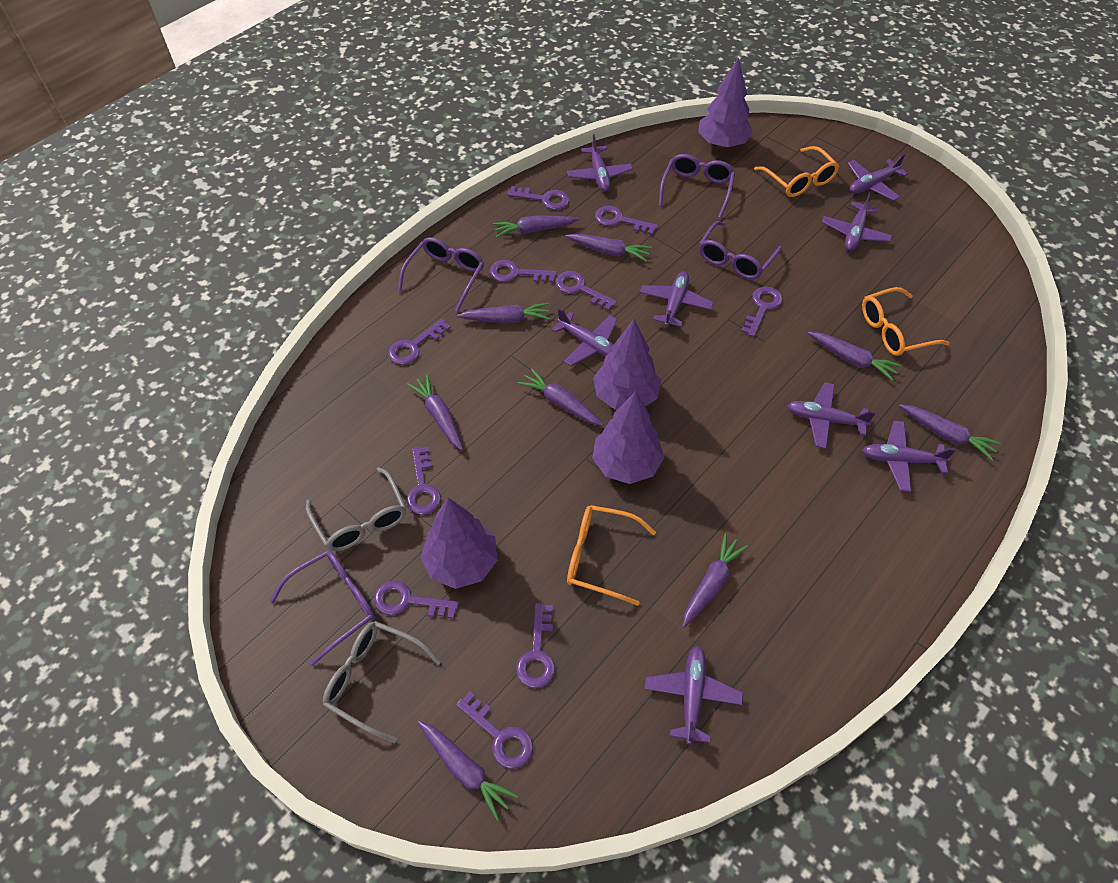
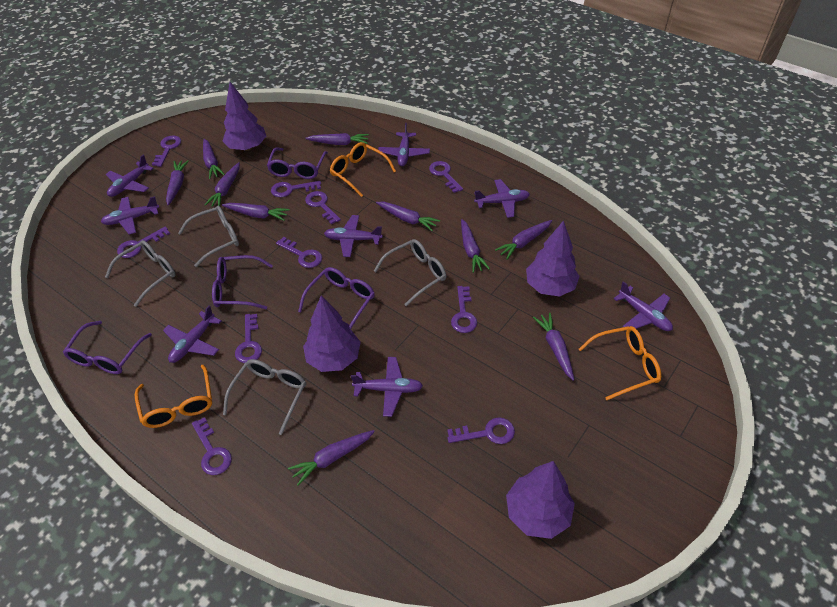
grey glasses: 2 -> 4
purple carrot: 9 -> 10

